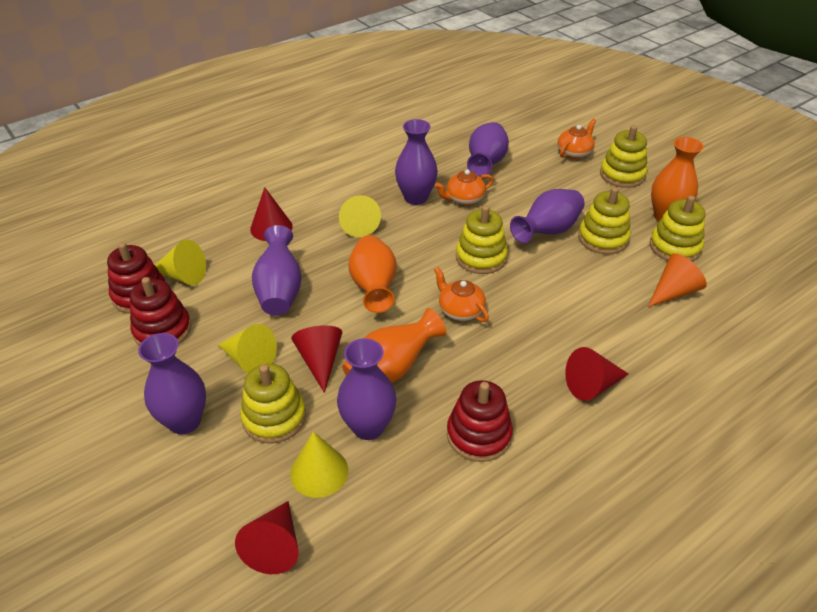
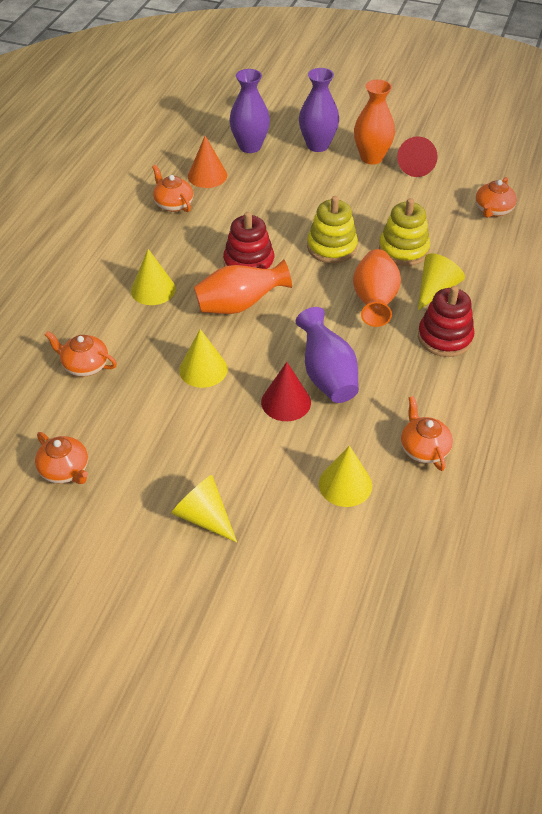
orange teapot: 3 -> 5
purple vase: 6 -> 3
red cone: 4 -> 2
red stacking toy: 3 -> 2
yellow cone: 4 -> 5
yellow stacking toy: 5 -> 2

